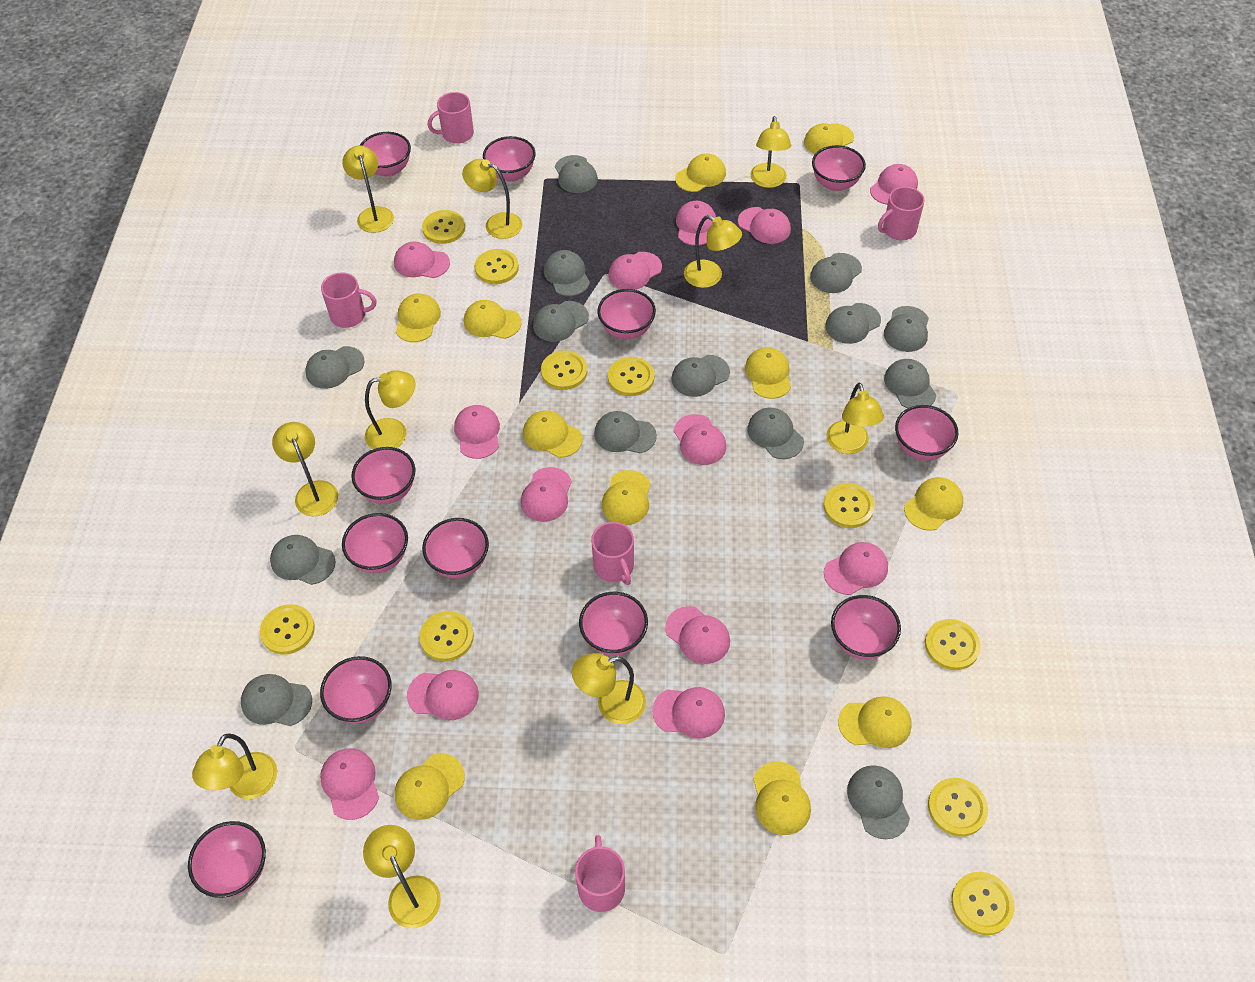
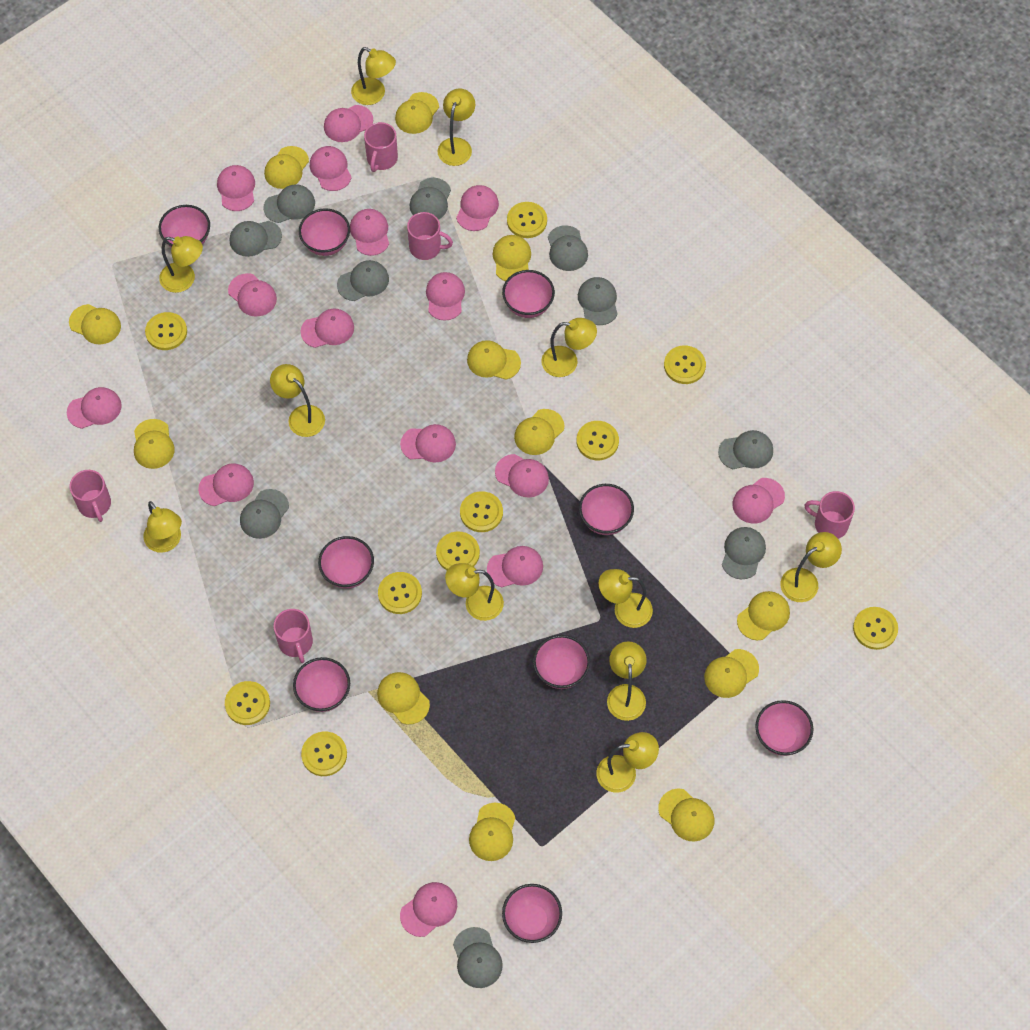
grey cap: 14 -> 10
pink bowl: 12 -> 9
pink cap: 13 -> 15
yellow cap: 11 -> 12
yellow lamp: 10 -> 11

